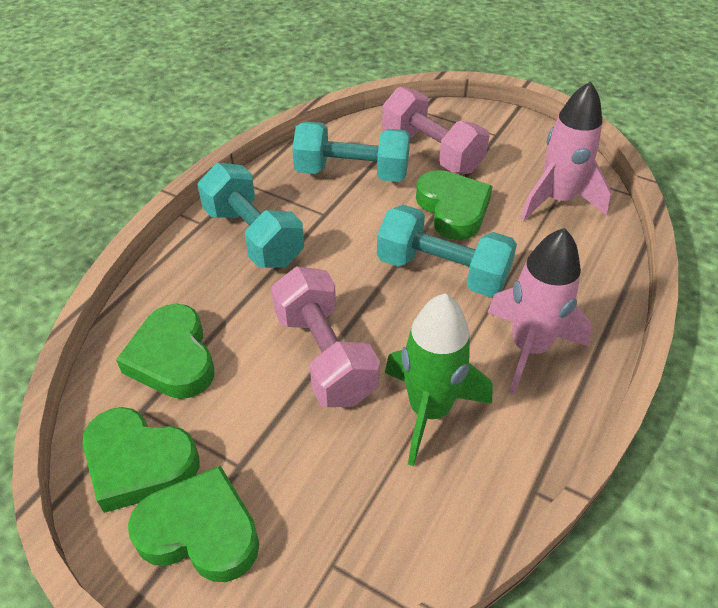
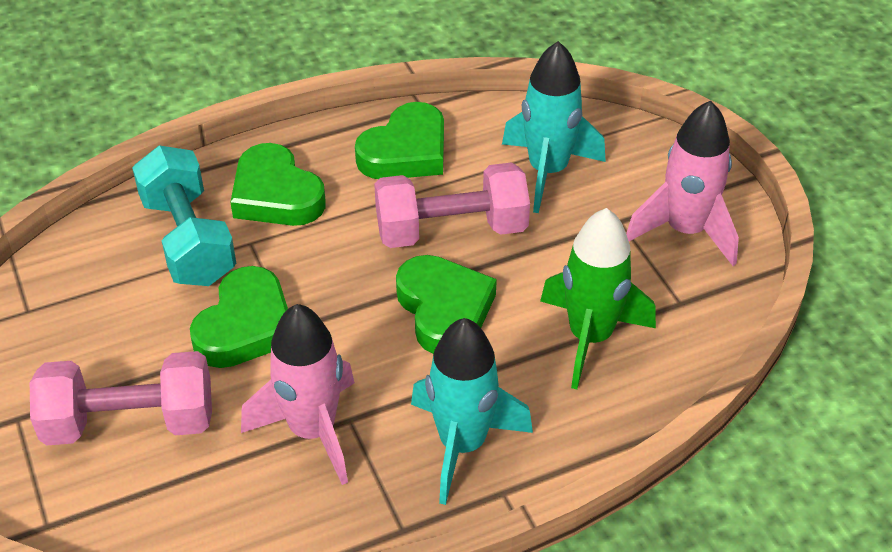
turquoise dumbbell: 3 -> 1
turquoise rocket: 0 -> 2

